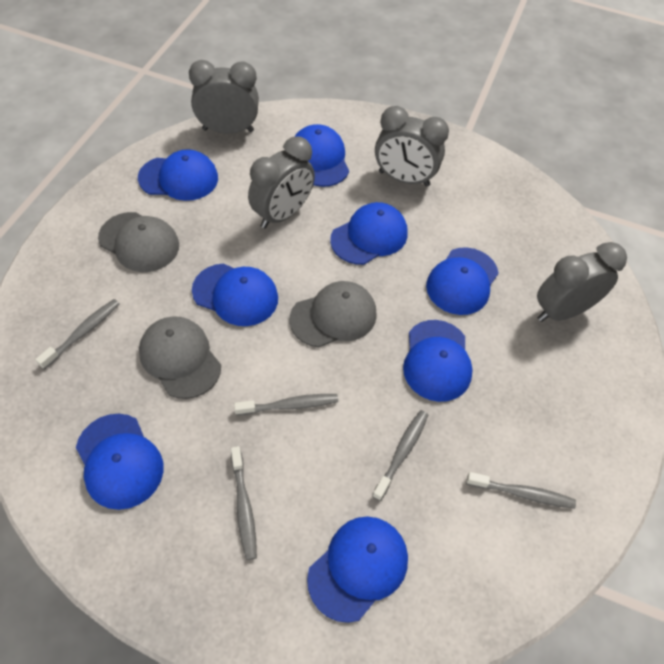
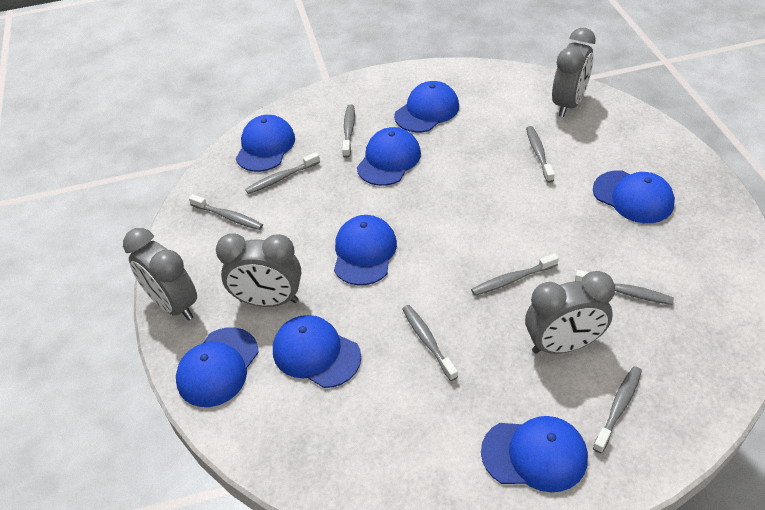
grey cap: 3 -> 0
grey toothbrush: 5 -> 8

